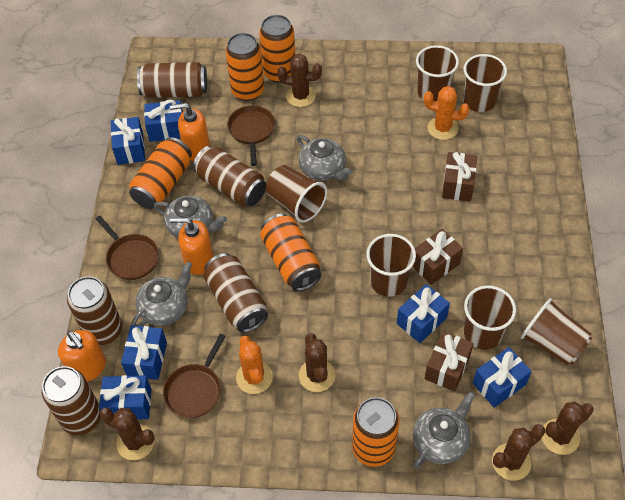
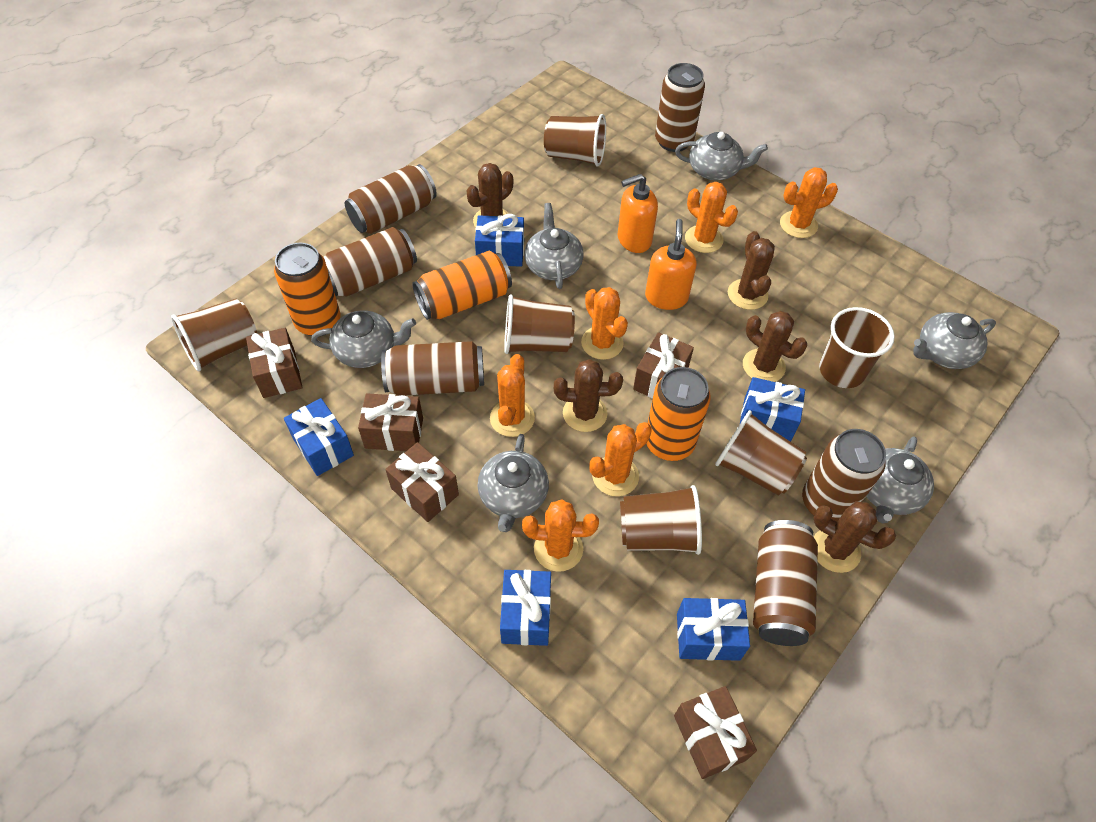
blue gift: 6 -> 5
brown can: 5 -> 6
brown gift: 3 -> 5
brown pan: 3 -> 0
grey teapot: 4 -> 6
orange cactus: 2 -> 6
orange can: 5 -> 3
orange soap dispenser: 3 -> 2

